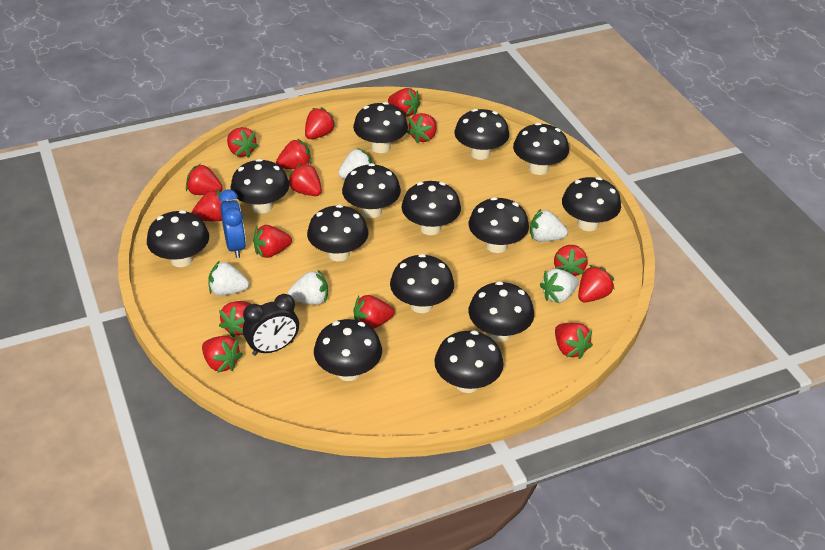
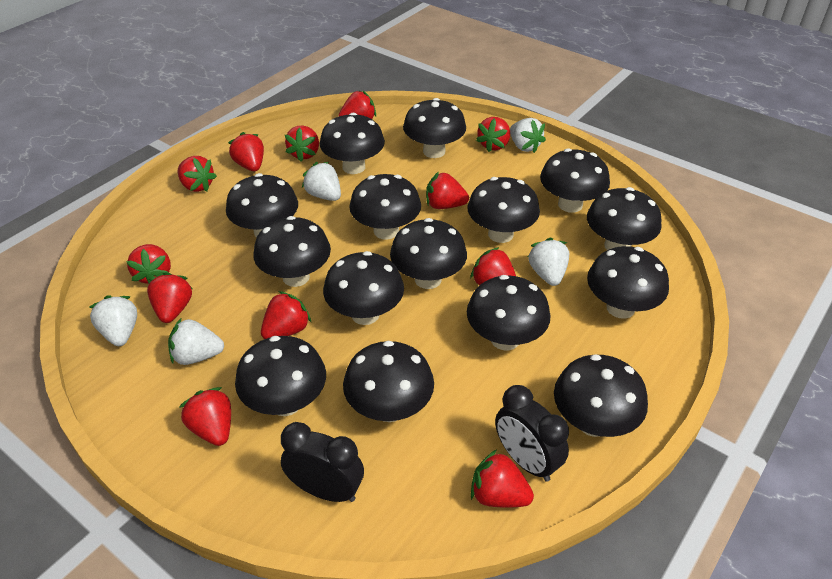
black clock: 1 -> 2
black mushroom: 14 -> 15
blue clock: 1 -> 0
red strawberry: 15 -> 12

